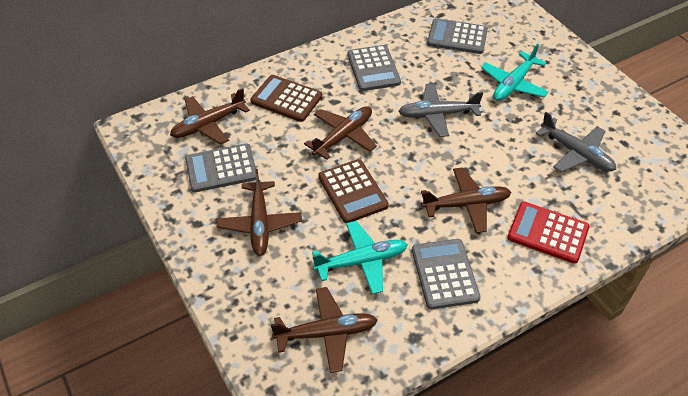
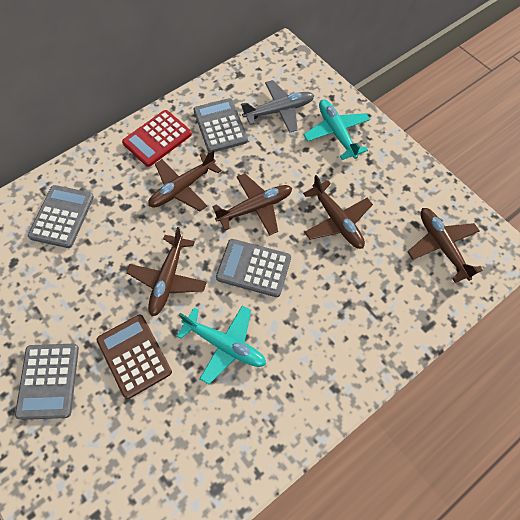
brown calculator: 2 -> 1
grey plane: 2 -> 1

